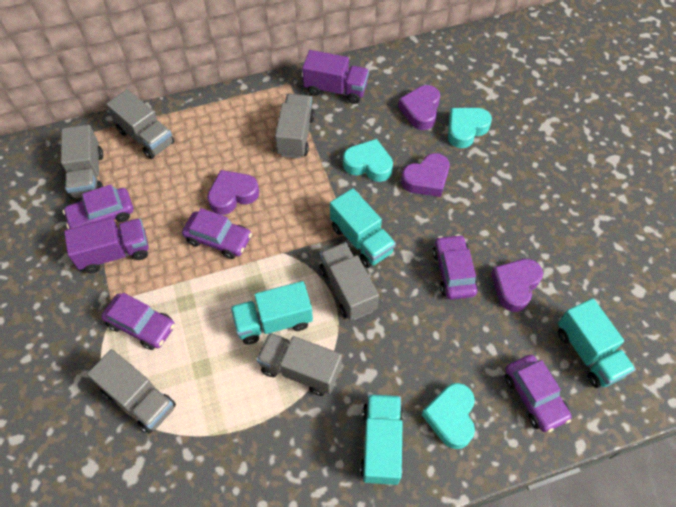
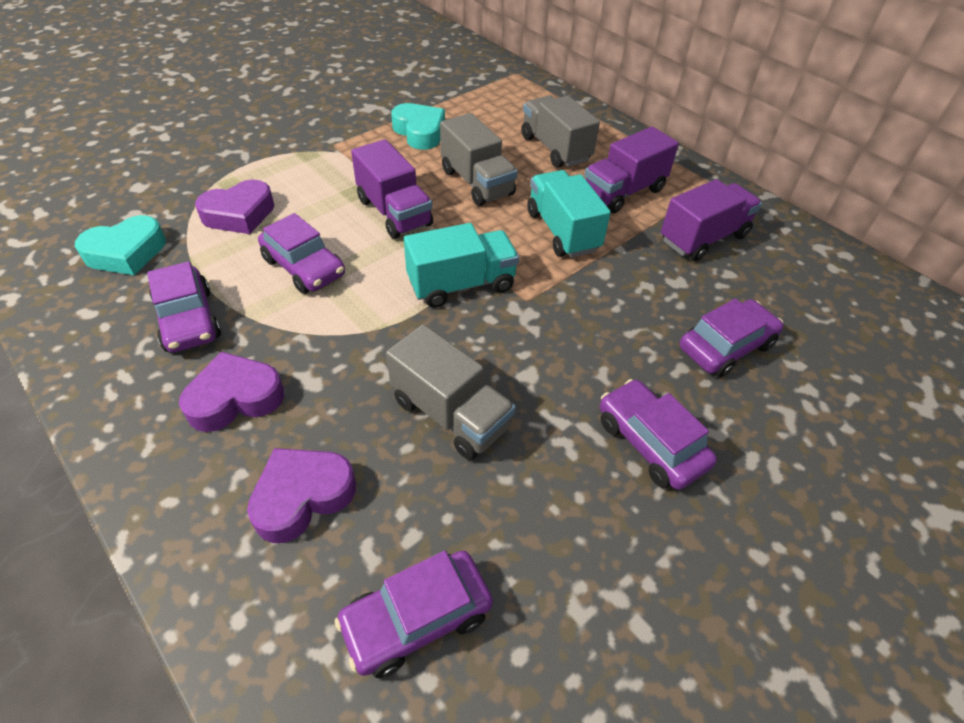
grey truck: 6 -> 3
purple heart: 4 -> 3
purple truck: 2 -> 3
turquoise heart: 3 -> 2
turquoise truck: 4 -> 2

